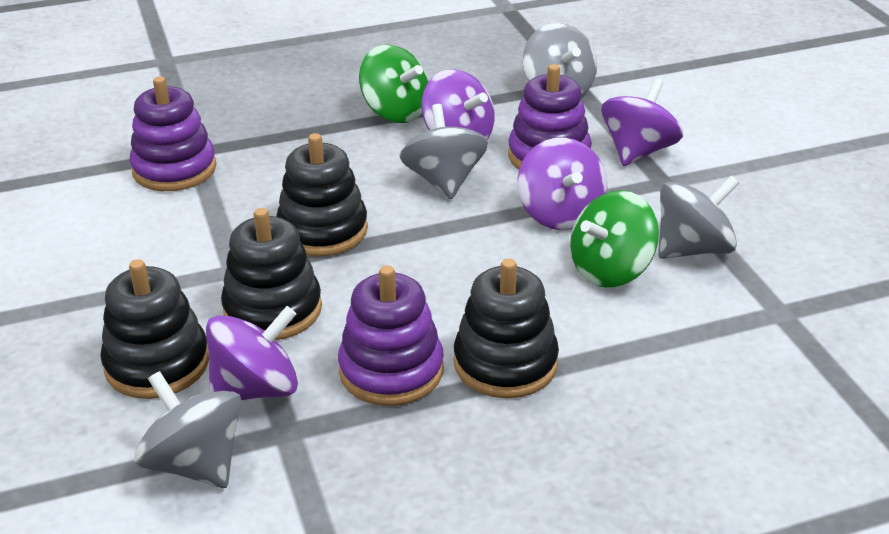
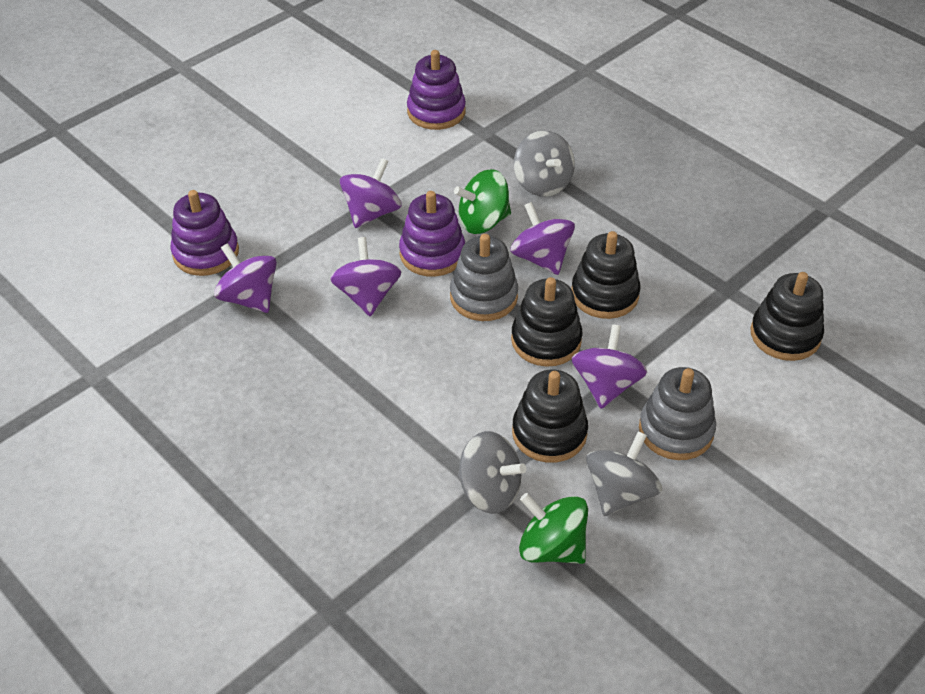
grey spinning top: 4 -> 3
grey stacking toy: 0 -> 2
purple spinning top: 4 -> 5

